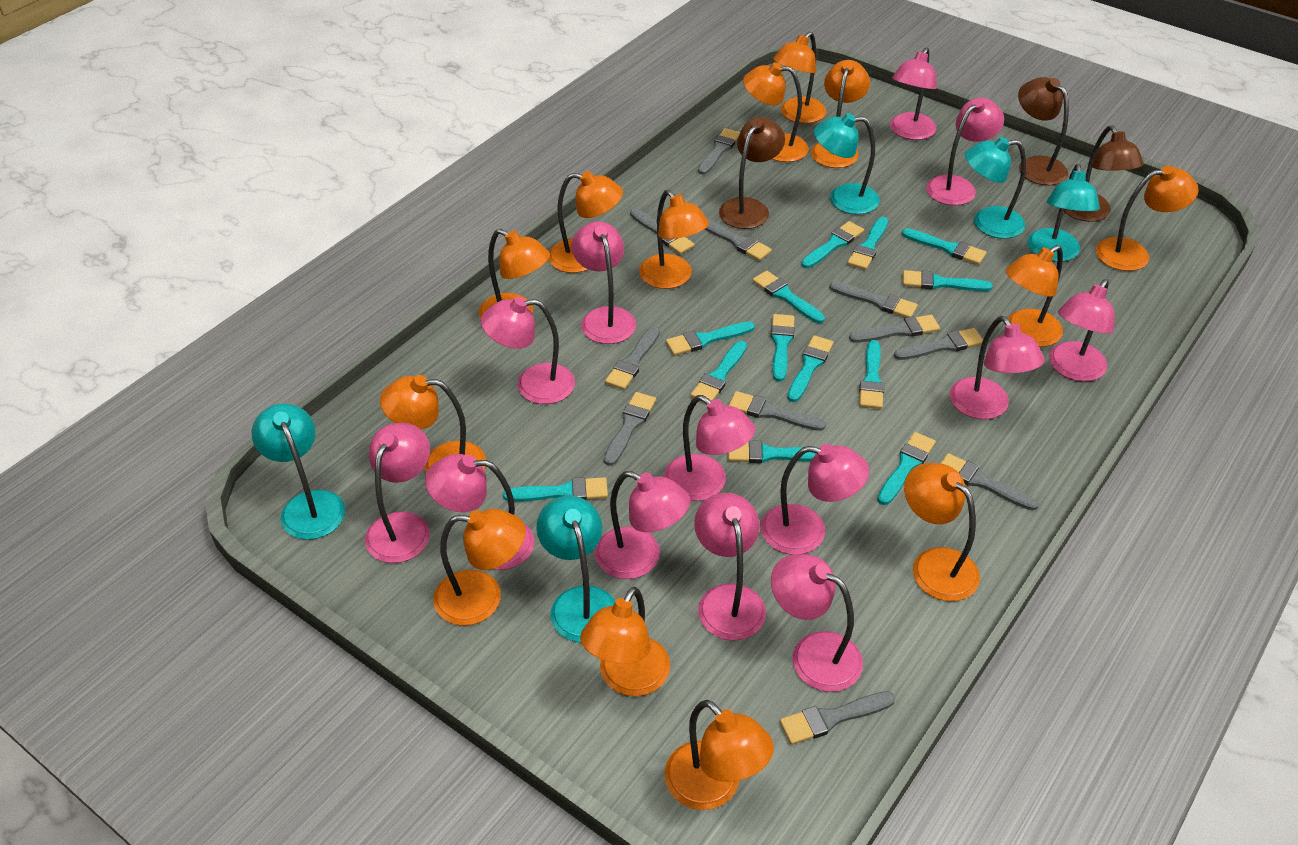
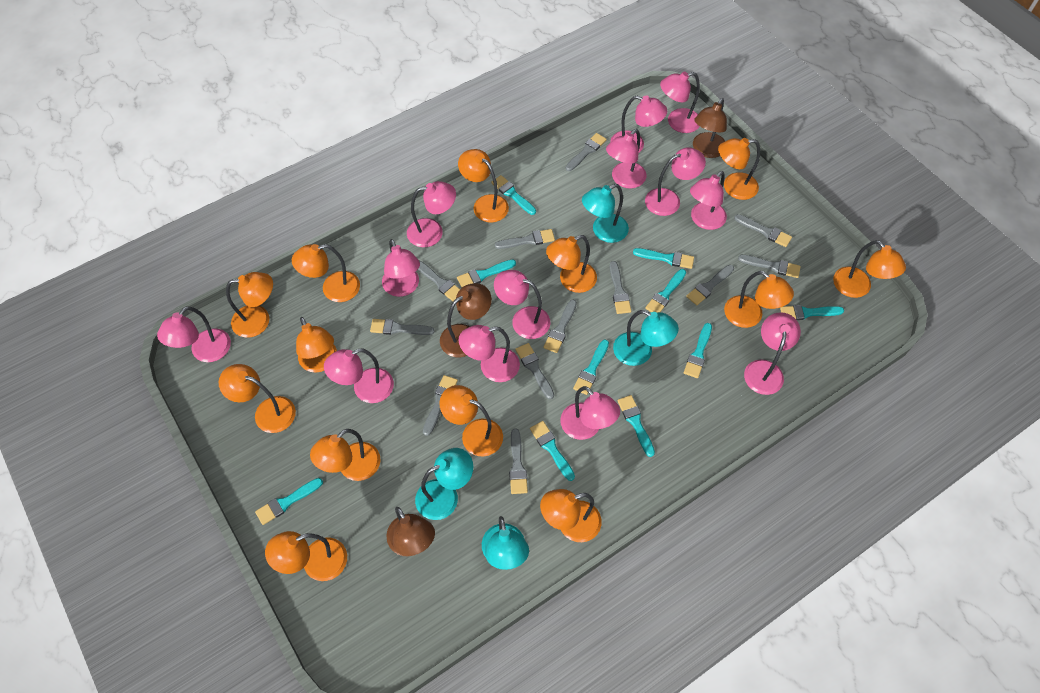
grey brush: 11 -> 12
turquoise brush: 13 -> 10
turquoise lamp: 5 -> 4

